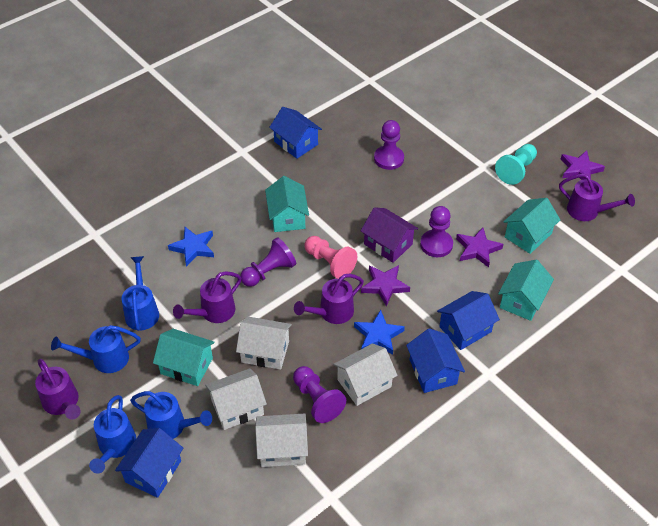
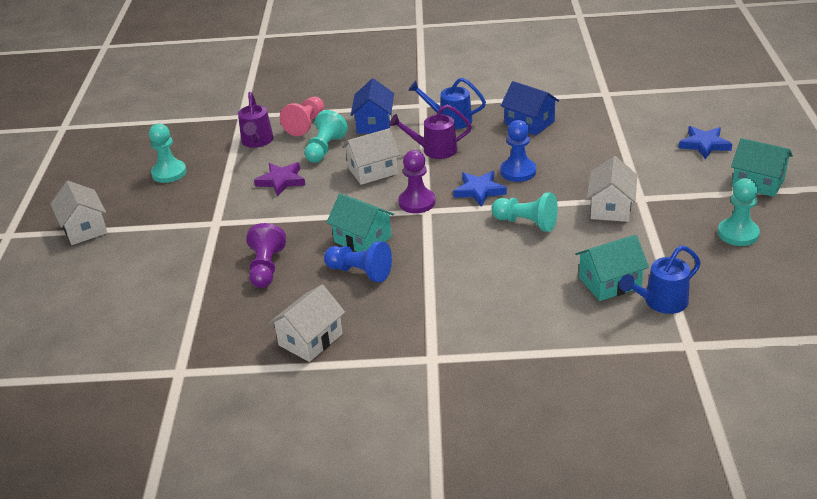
blue house: 4 -> 2
blue pawn: 0 -> 2
blue watering can: 4 -> 2
purple house: 1 -> 0
purple pawn: 4 -> 2
purple star: 3 -> 1
purple watering can: 4 -> 2
turquoise house: 4 -> 3
turquoise pawn: 1 -> 4

